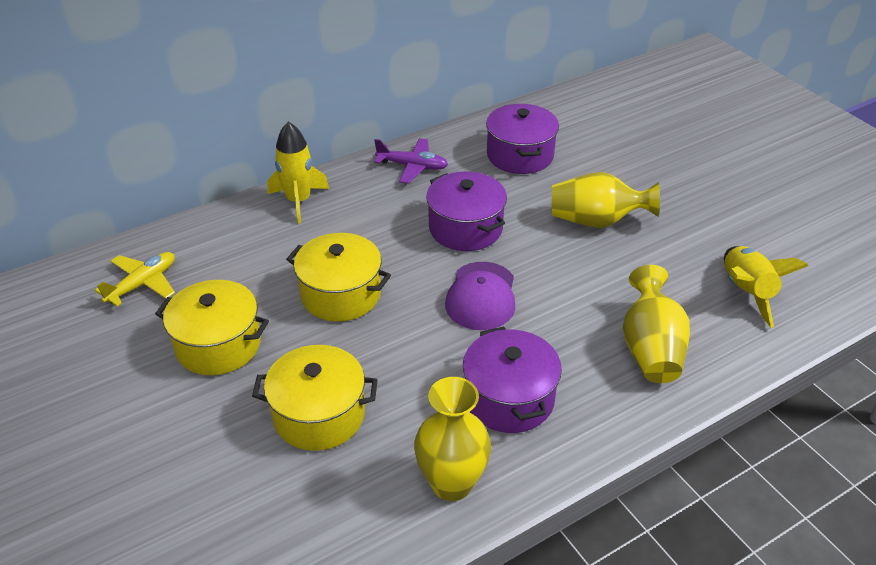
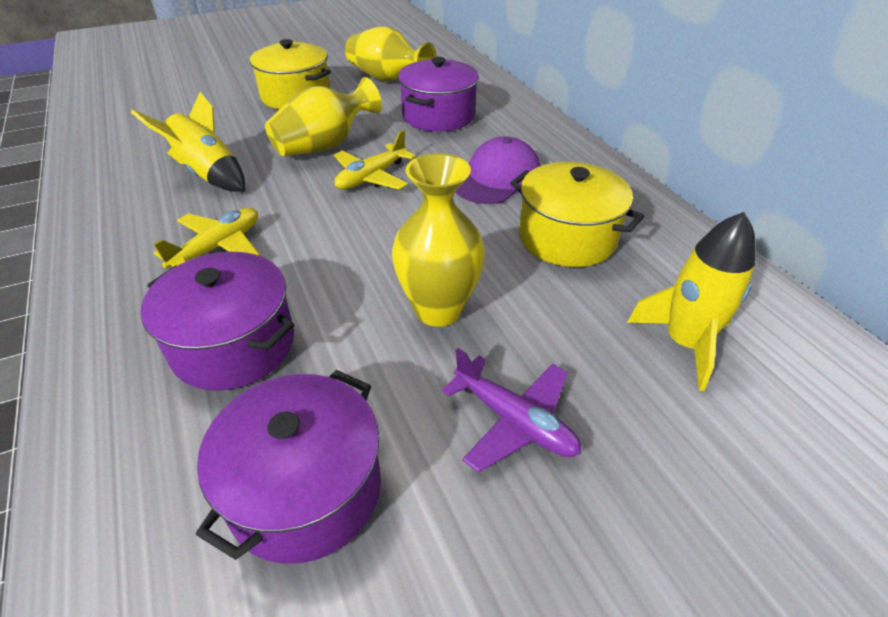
yellow plane: 1 -> 2
yellow pot: 3 -> 2

